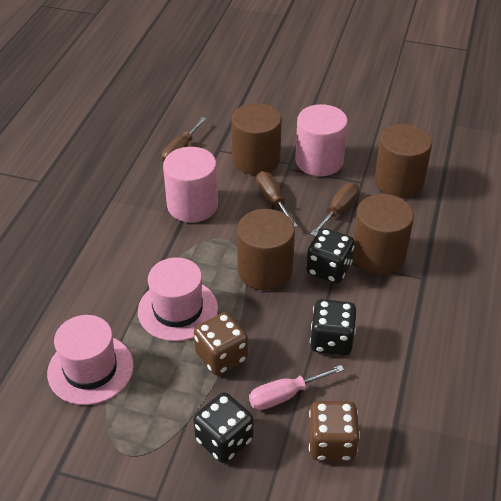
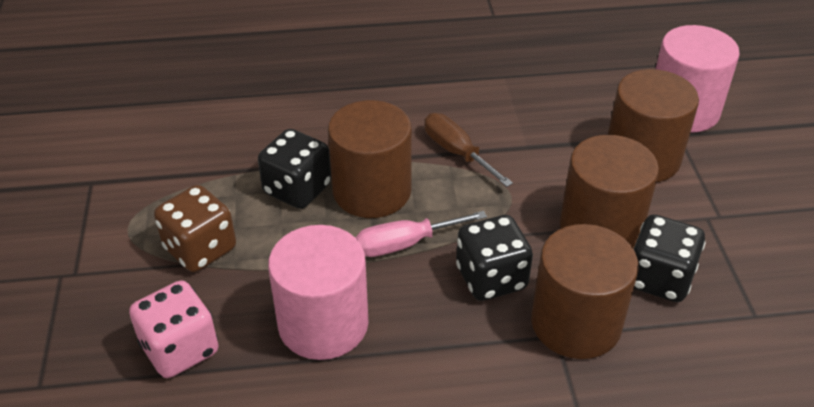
brown dice: 2 -> 1
brown screwdriver: 3 -> 1
pink dice: 0 -> 1
pink hat: 2 -> 0

